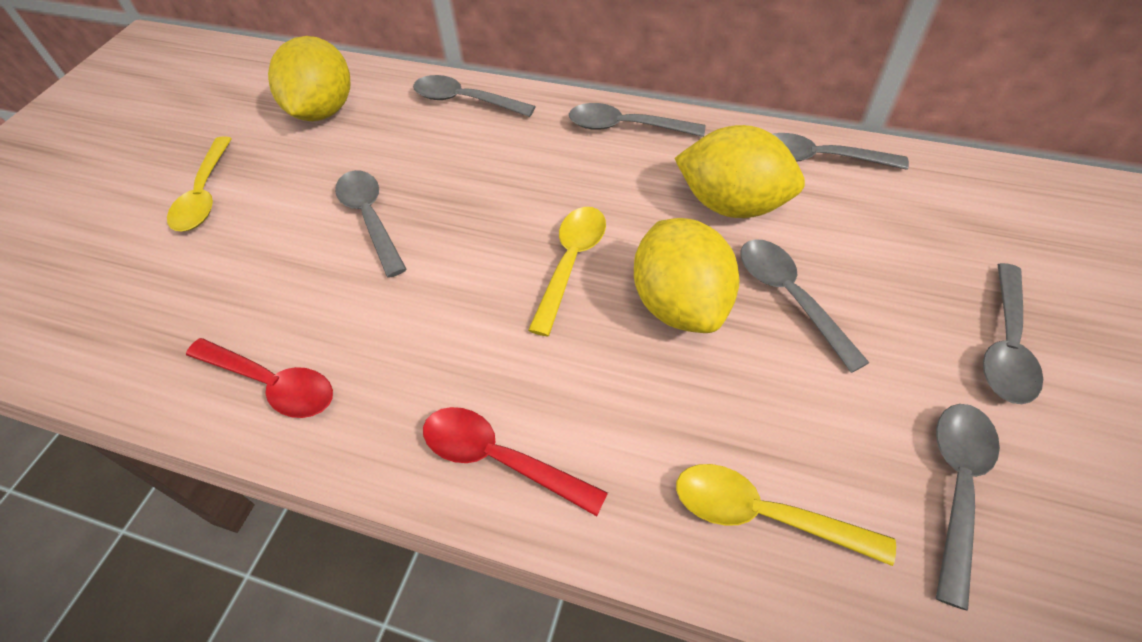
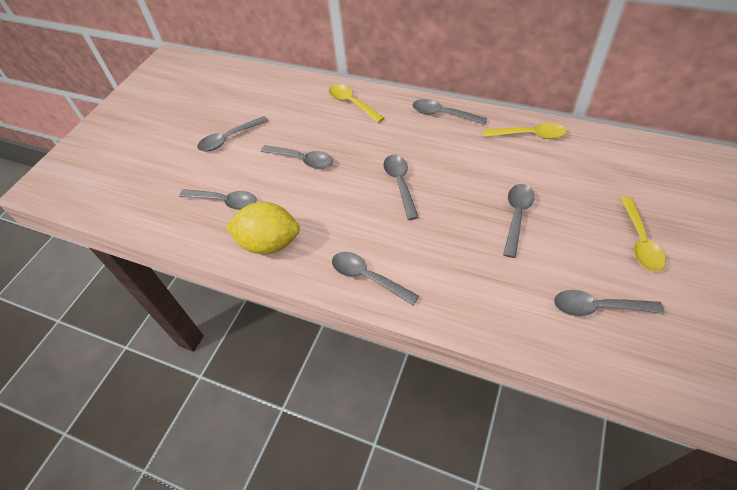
grey spoon: 7 -> 8
red spoon: 2 -> 0
yellow lemon: 3 -> 1

